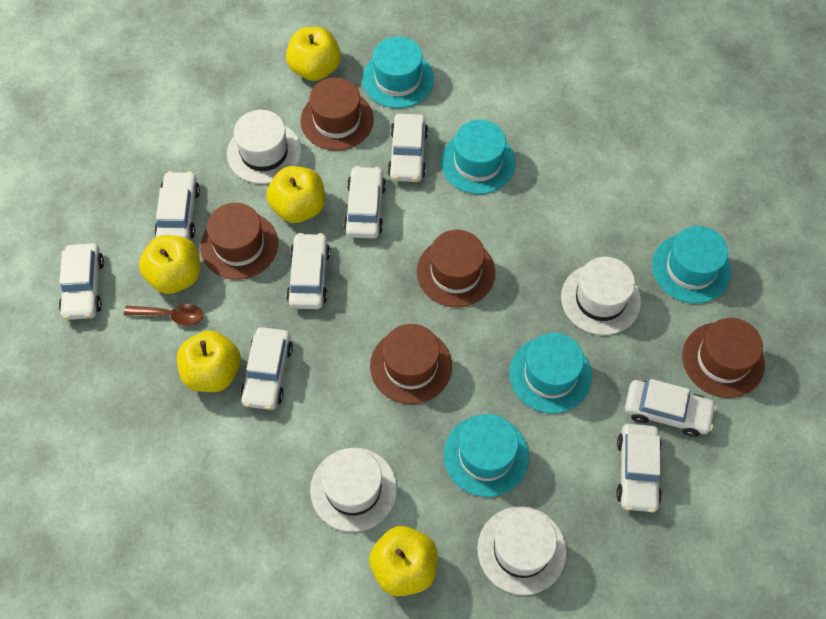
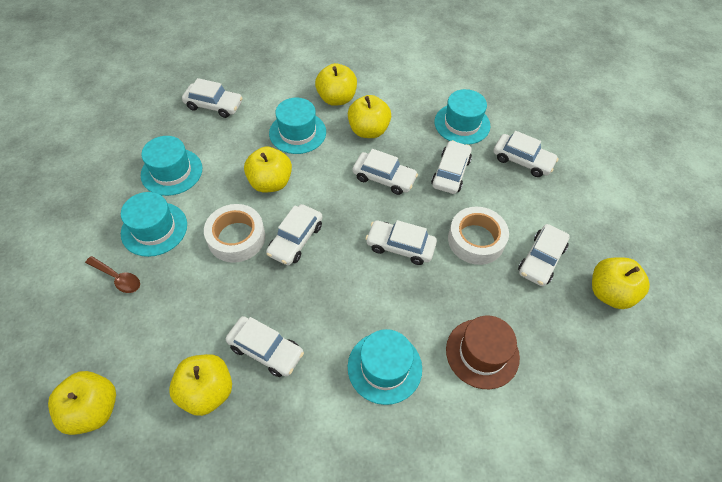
brown hat: 5 -> 1
white hat: 4 -> 0
white tape: 0 -> 2
yellow apple: 5 -> 6

